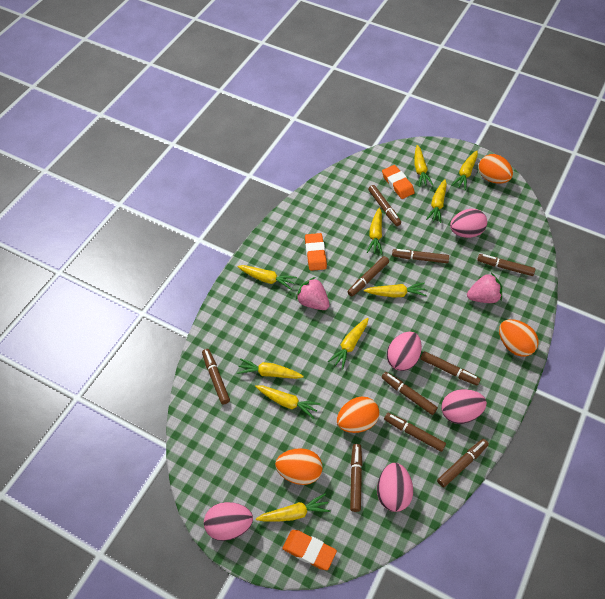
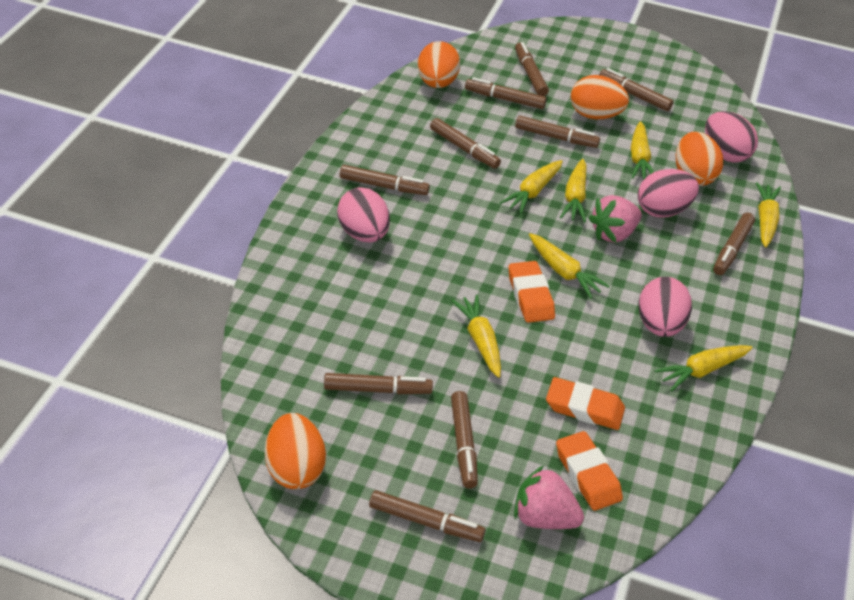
pink egg: 5 -> 4
yellow carrot: 10 -> 7

